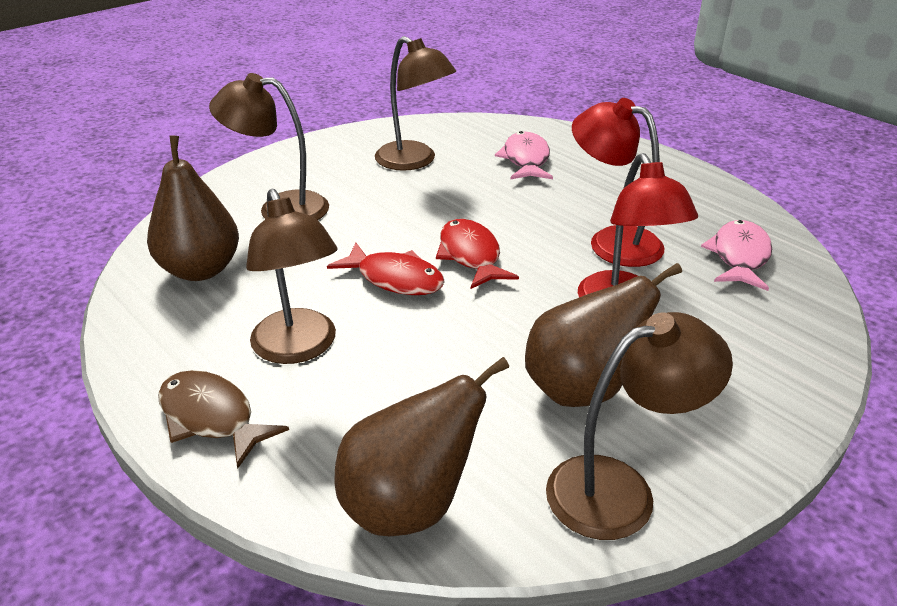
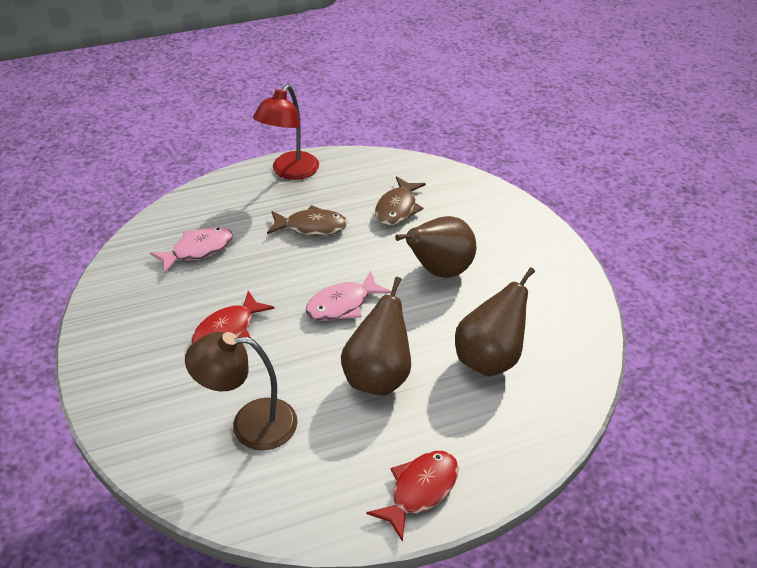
brown fish: 1 -> 2
brown lamp: 4 -> 1
red lamp: 2 -> 1

